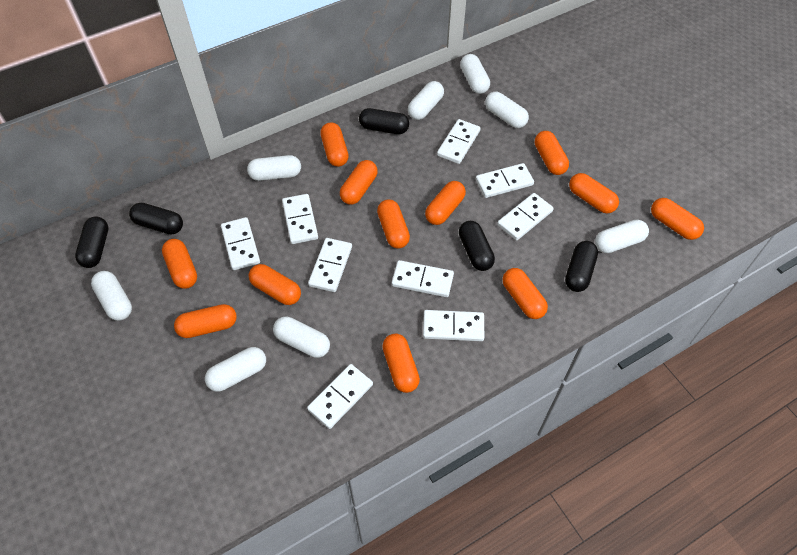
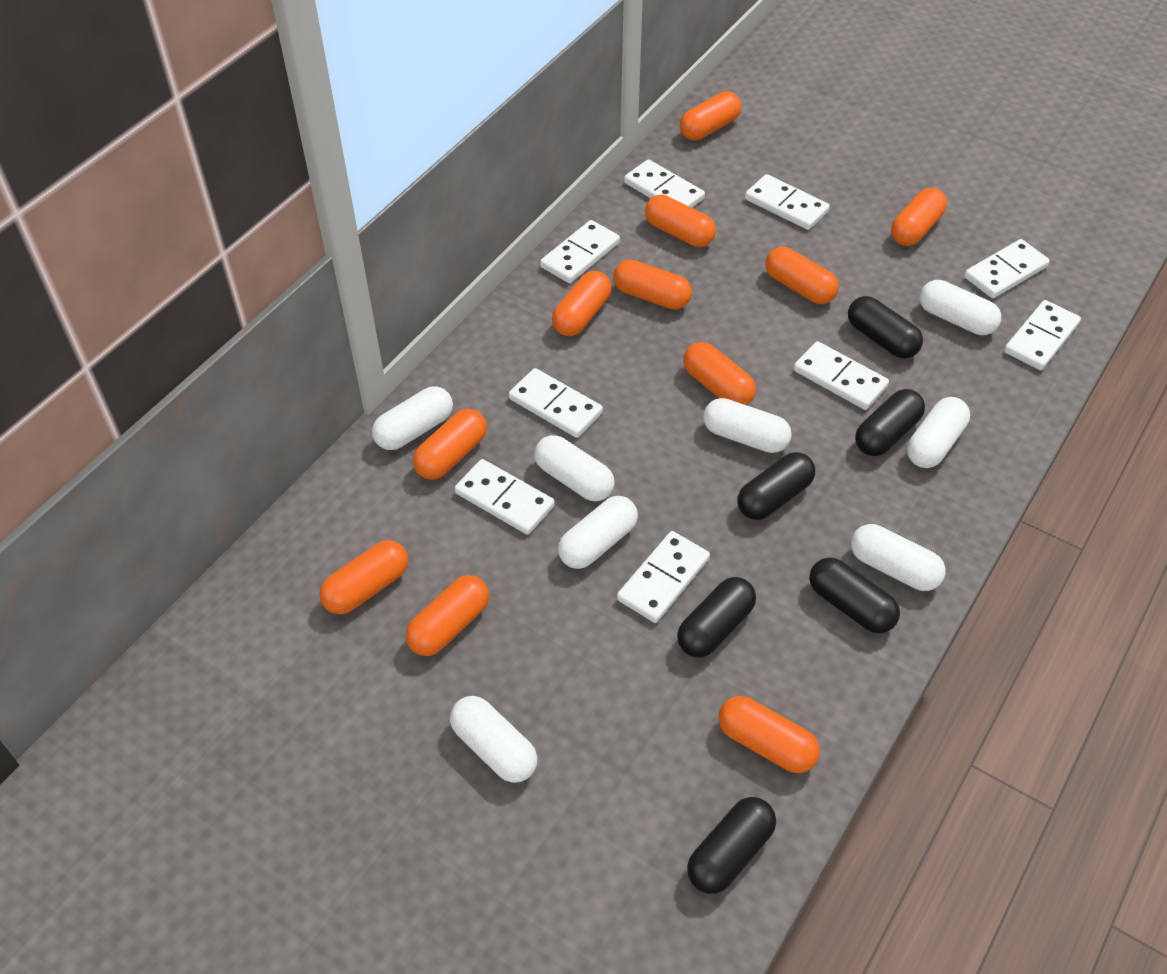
black capsule: 5 -> 6
orange capsule: 12 -> 11

